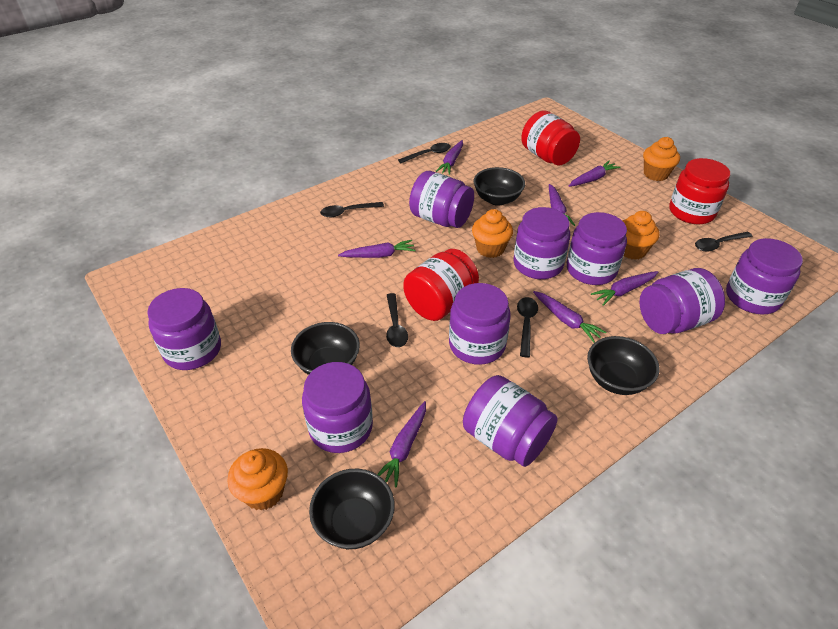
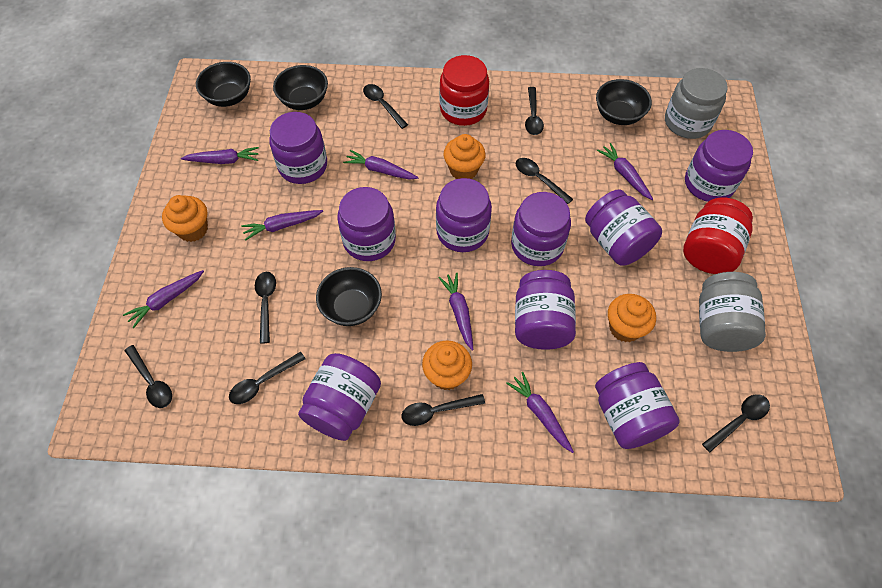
black spoon: 5 -> 8
grey jar: 0 -> 2
red jar: 3 -> 2

